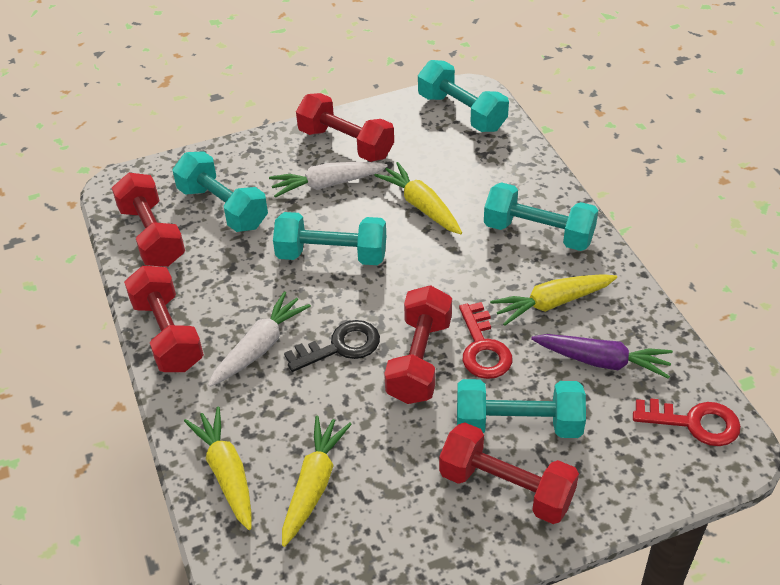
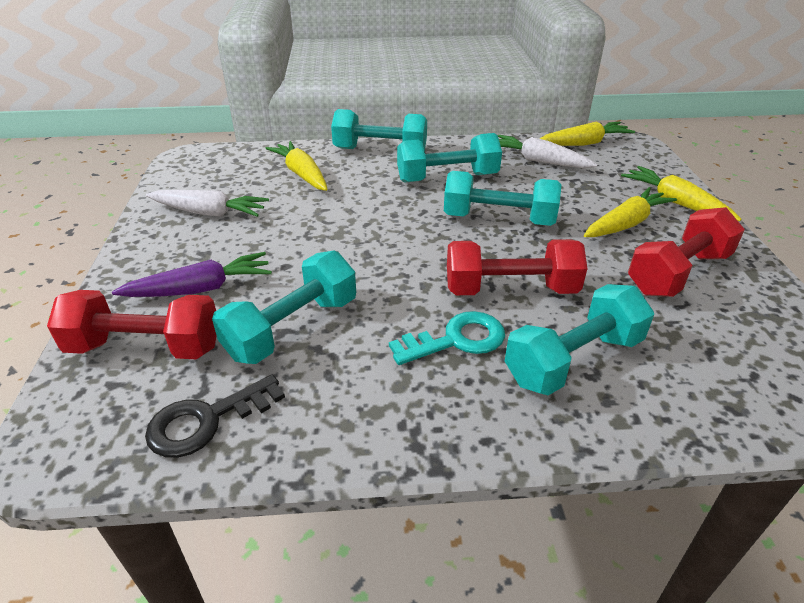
red dumbbell: 5 -> 3
red key: 2 -> 0
turquoise key: 0 -> 1

